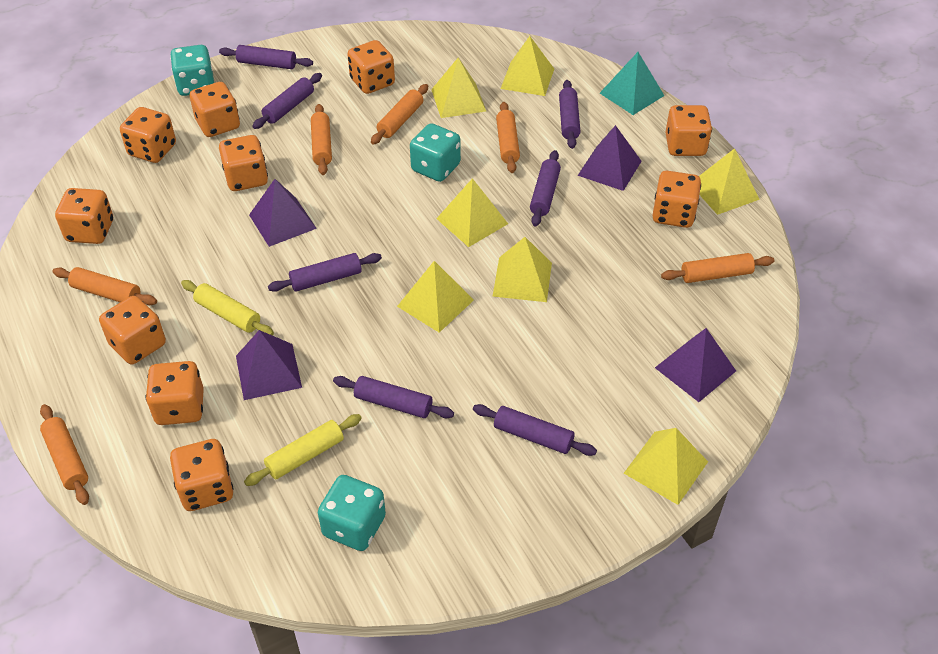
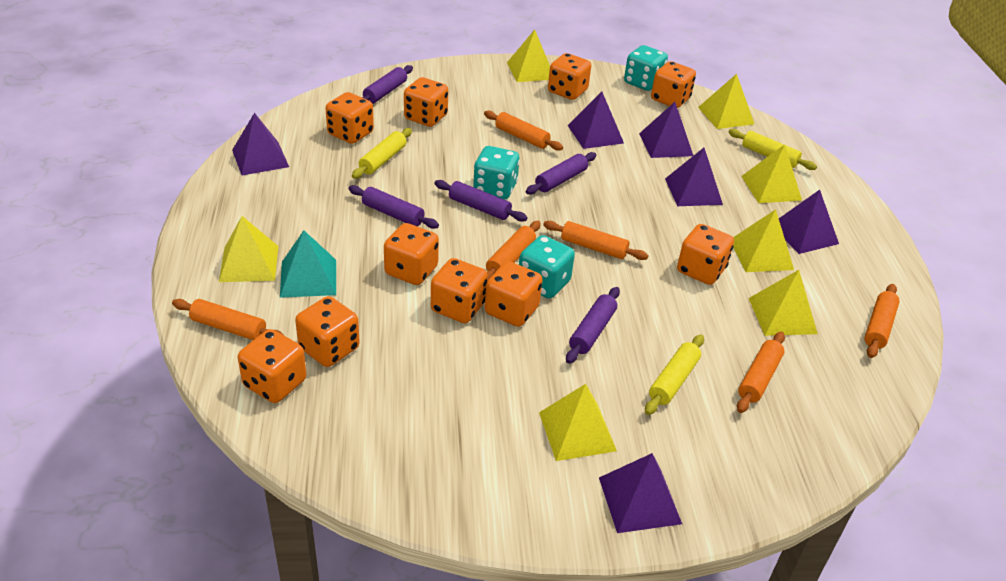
purple pyramid: 4 -> 6
purple rolling pin: 7 -> 5
yellow rolling pin: 2 -> 3

